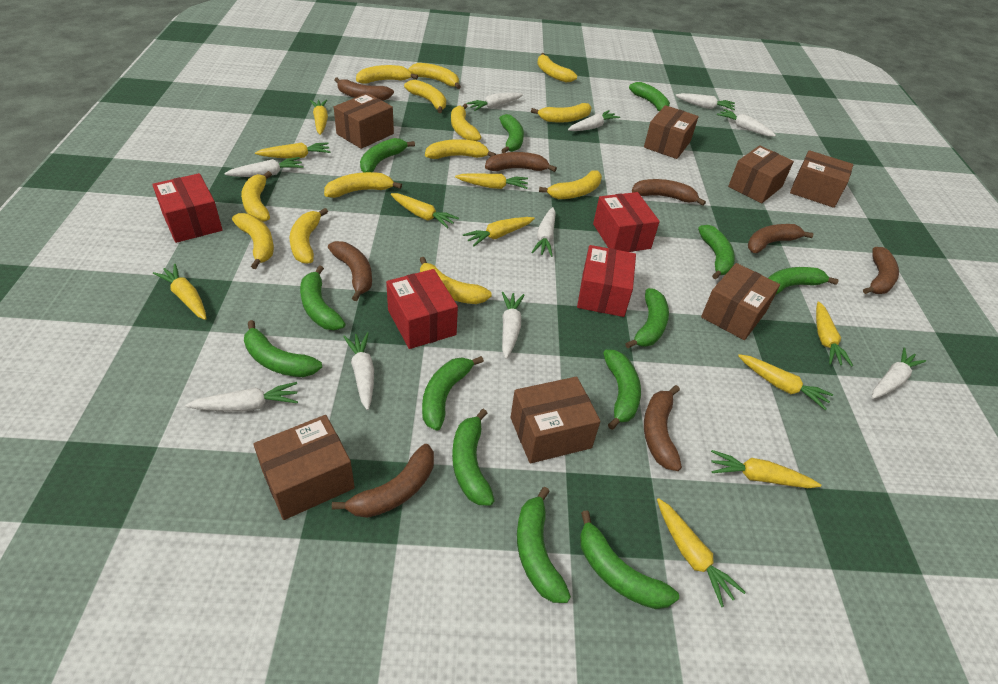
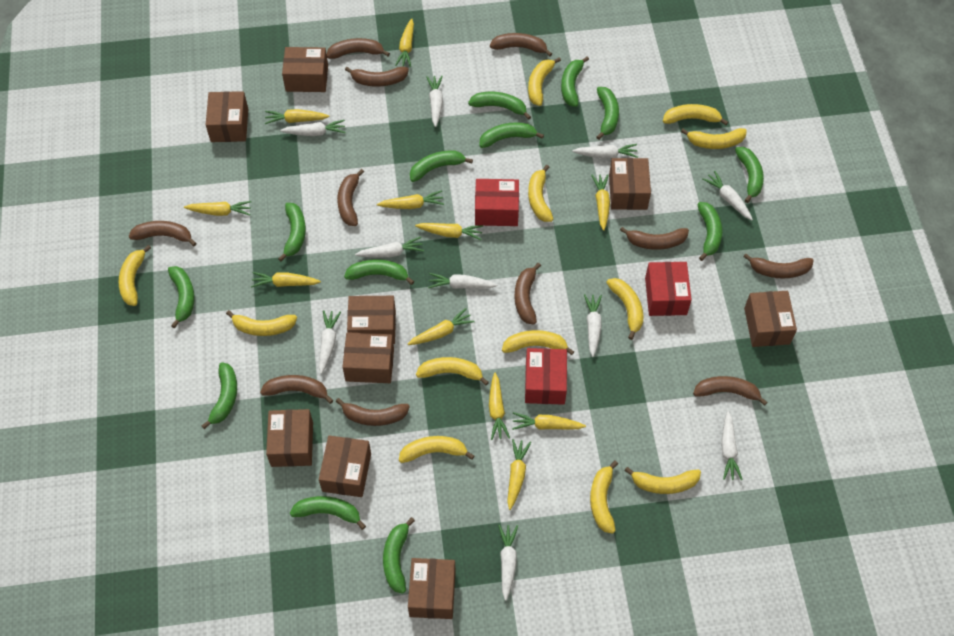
brown banana: 8 -> 11
brown box: 7 -> 9
red box: 4 -> 3
yellow banana: 13 -> 12
yellow carrot: 10 -> 11

